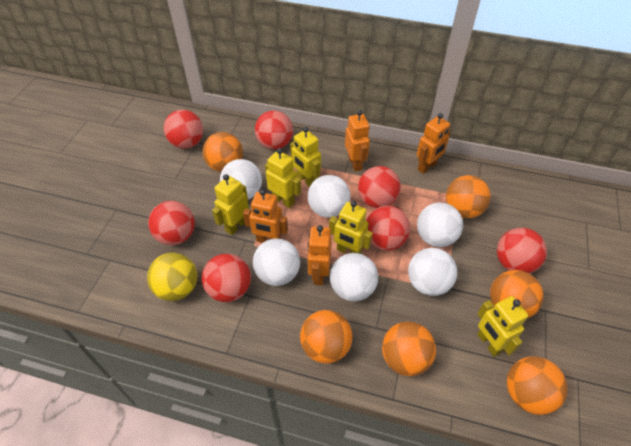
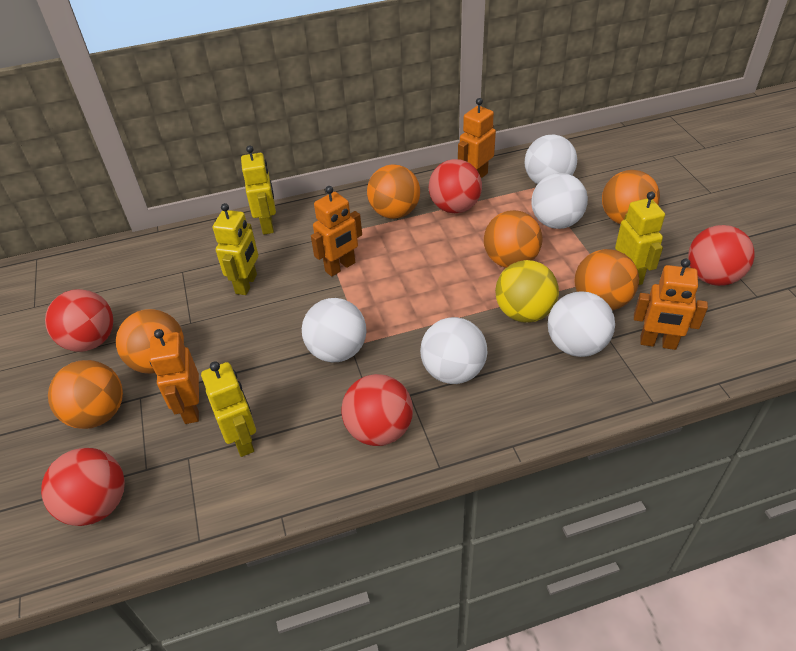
red ball: 7 -> 5
white ball: 6 -> 5
yellow robot: 5 -> 4

